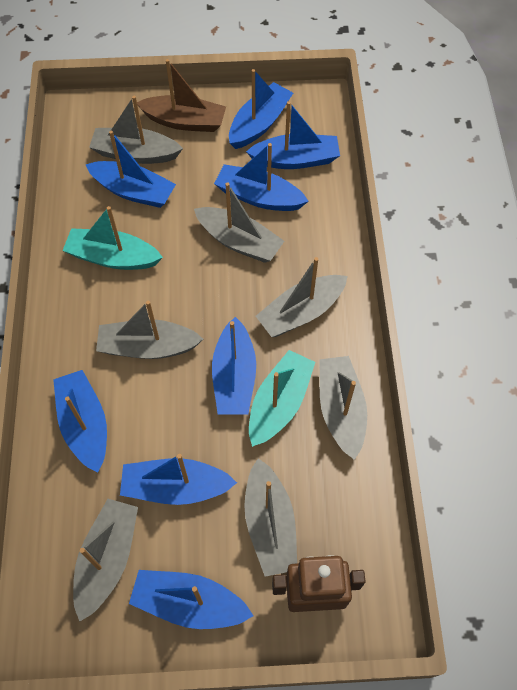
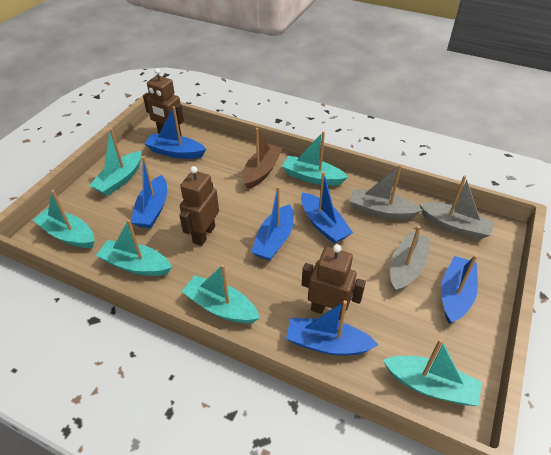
blue boat: 8 -> 6
brown robot: 1 -> 3
grey boat: 7 -> 3
turquoise boat: 2 -> 6

